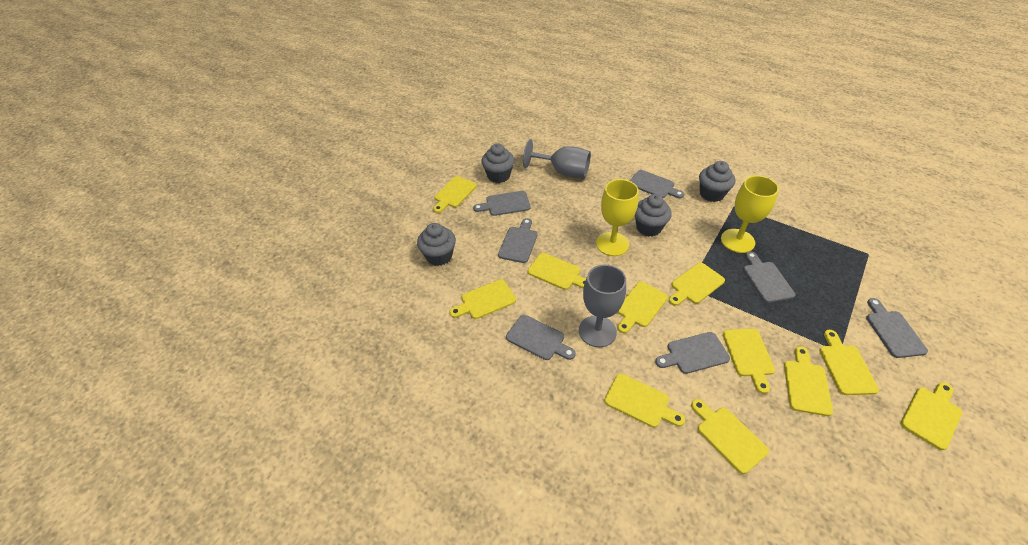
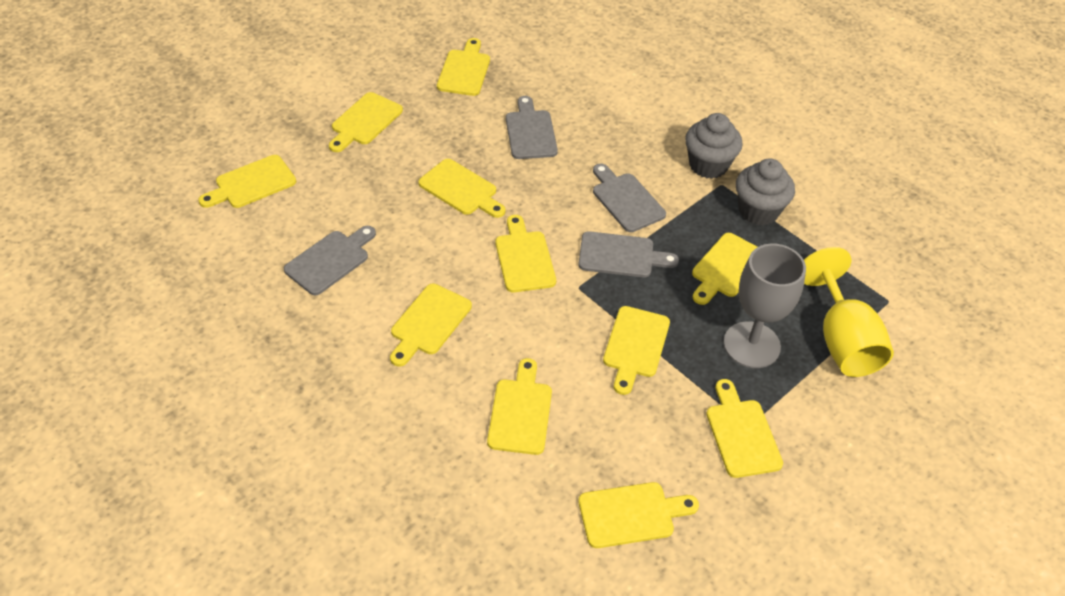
grey cupcake: 4 -> 2
grey cutting board: 7 -> 4
grey goblet: 2 -> 1
yellow goblet: 2 -> 1

